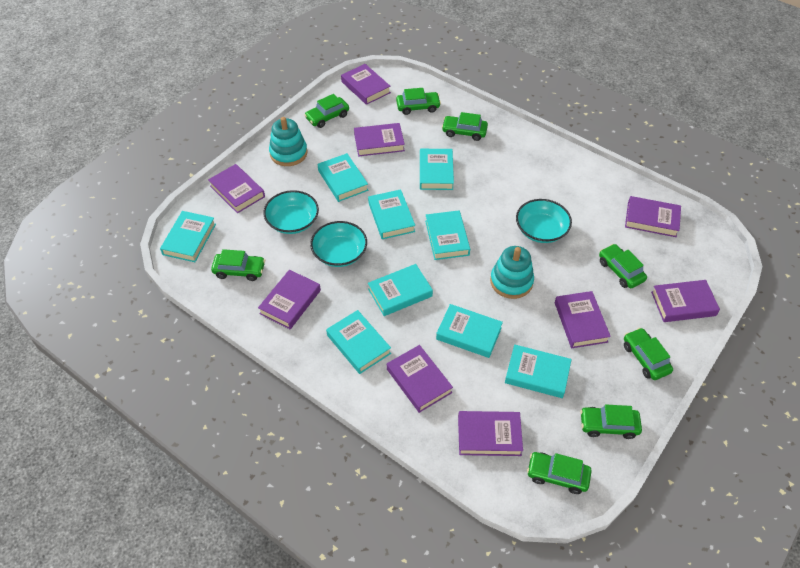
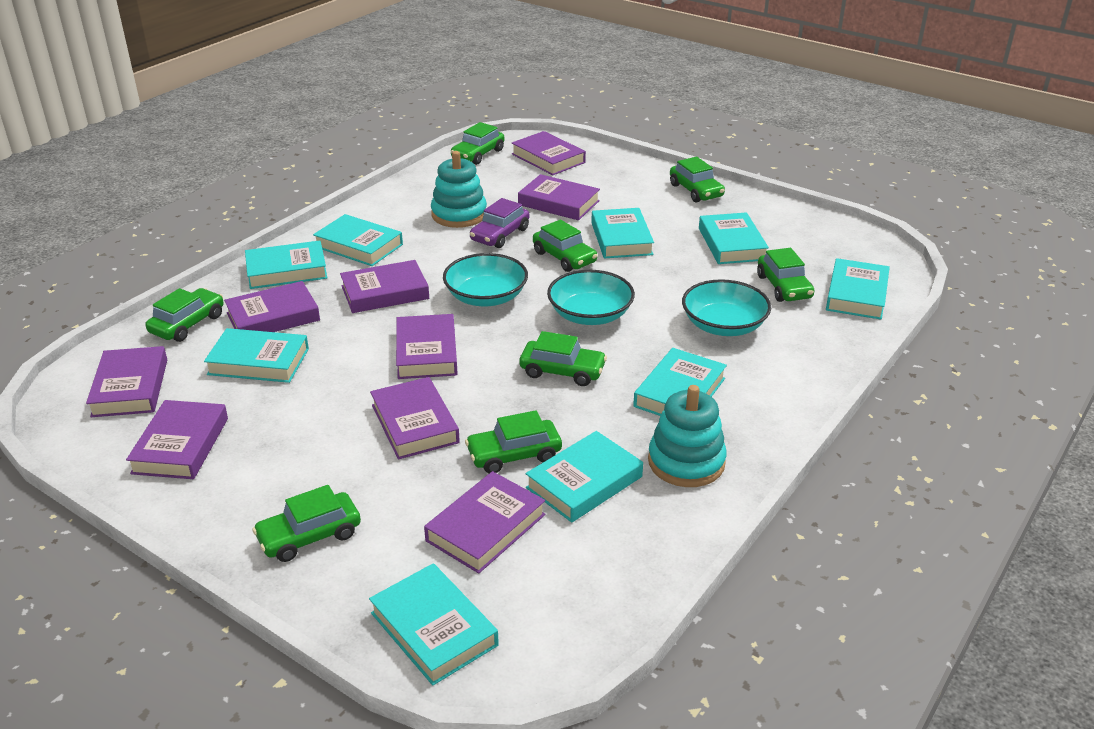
purple car: 0 -> 1

